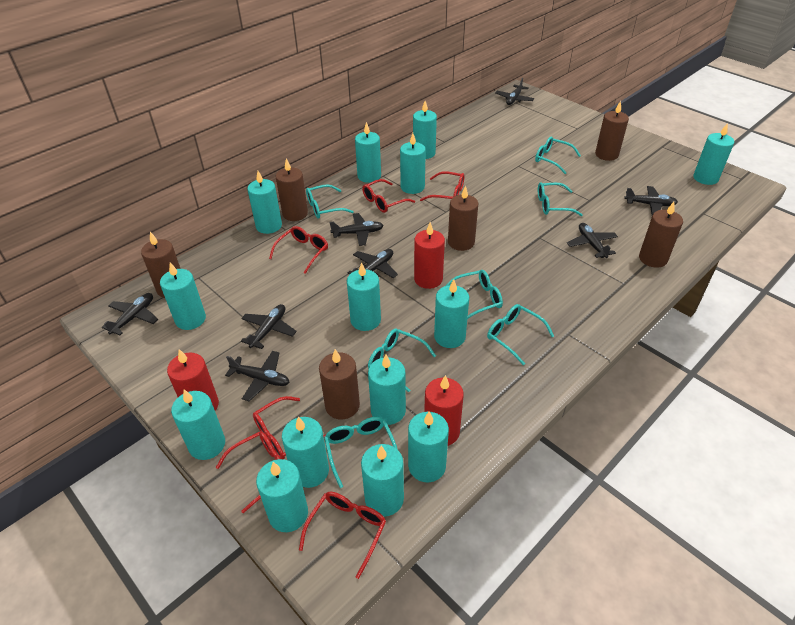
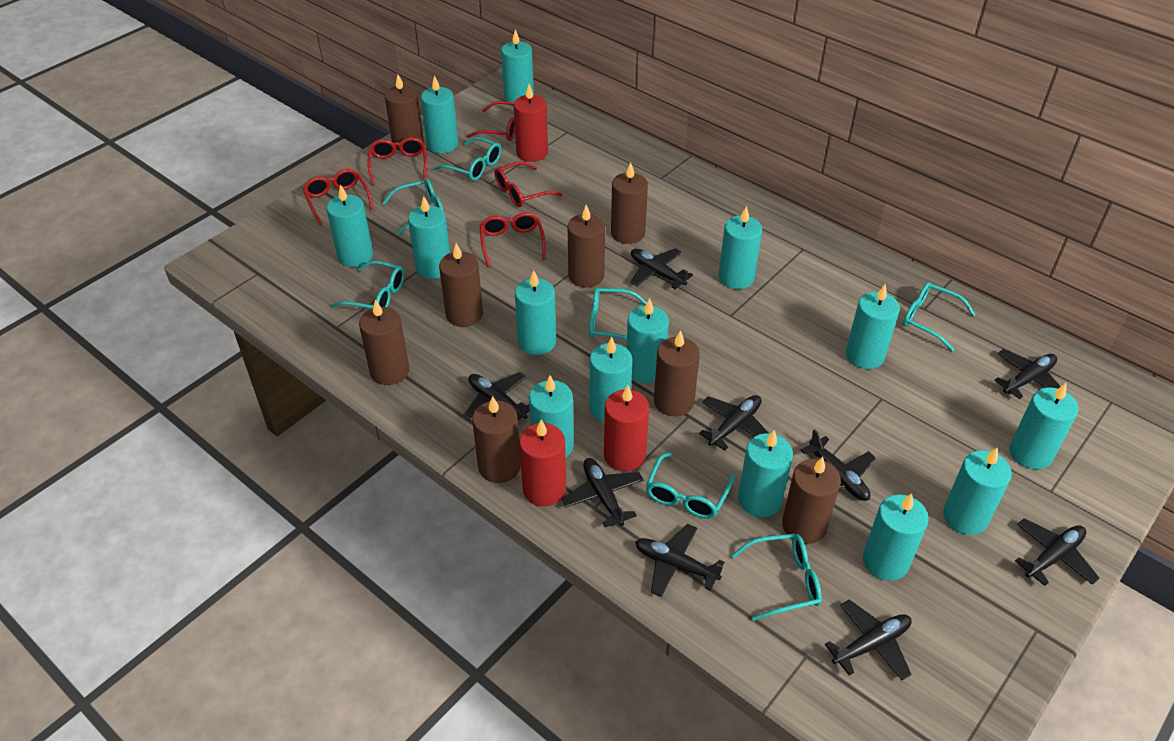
black plane: 8 -> 9
brown candle: 6 -> 8
red glasses: 6 -> 5

